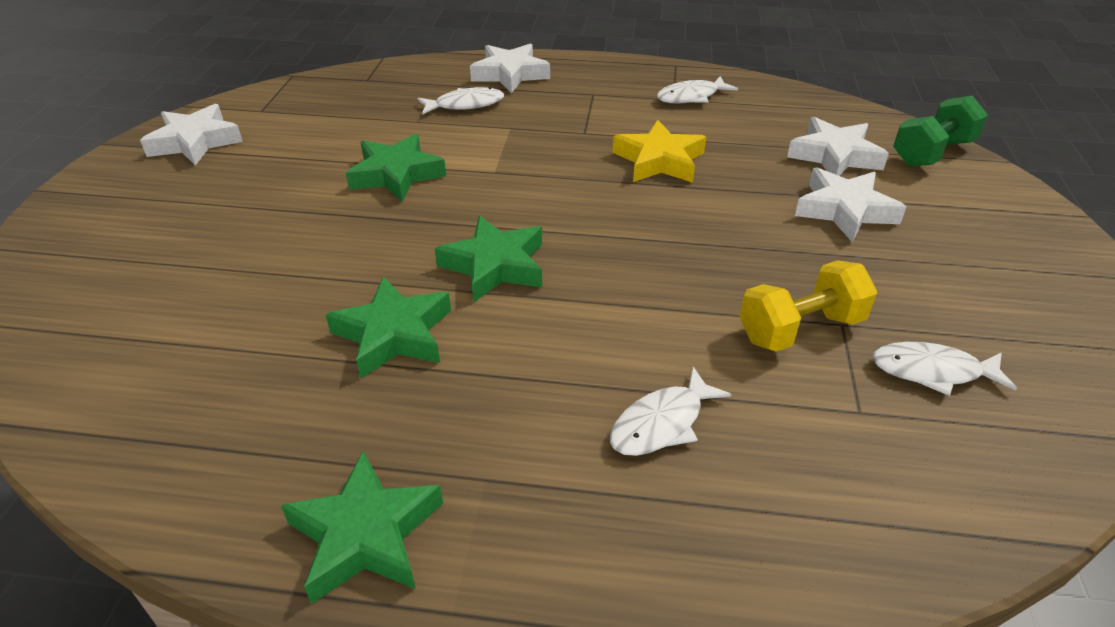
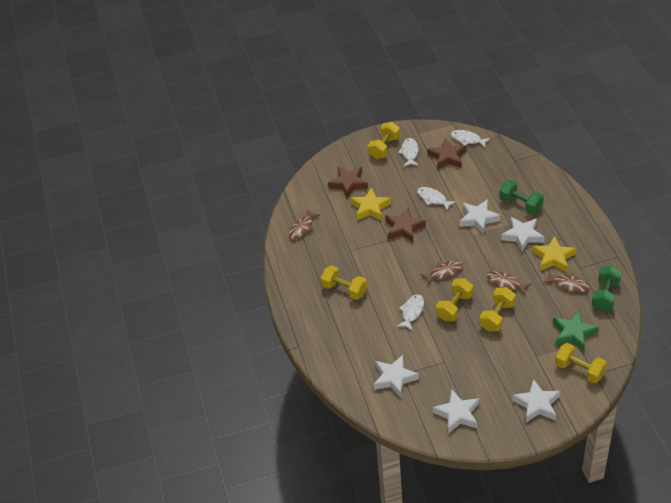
brown fish: 0 -> 4
brown star: 0 -> 3
green dumbbell: 1 -> 2
green star: 4 -> 1
white star: 4 -> 5
yellow dumbbell: 1 -> 5
yellow star: 1 -> 2

